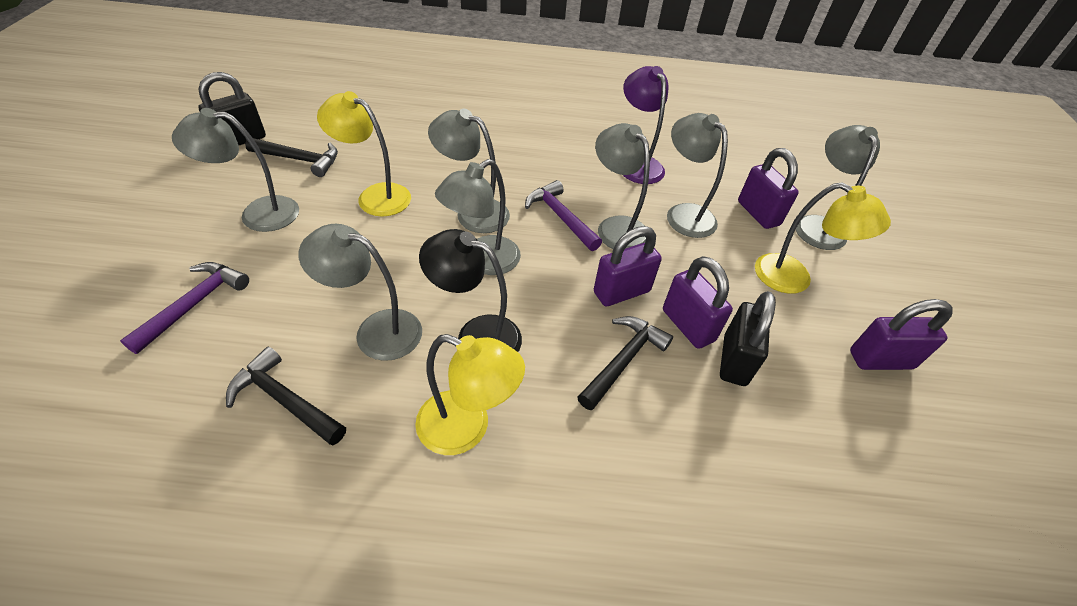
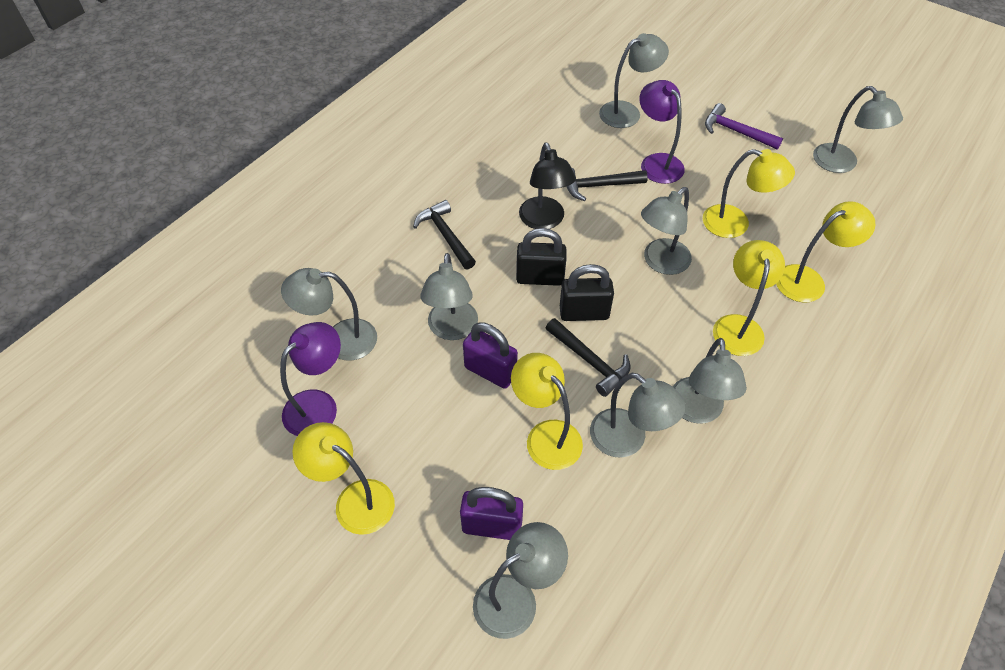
grey lamp: 7 -> 8
purple hammer: 2 -> 1
purple lamp: 1 -> 2
purple padlock: 4 -> 2
yellow lamp: 3 -> 5

